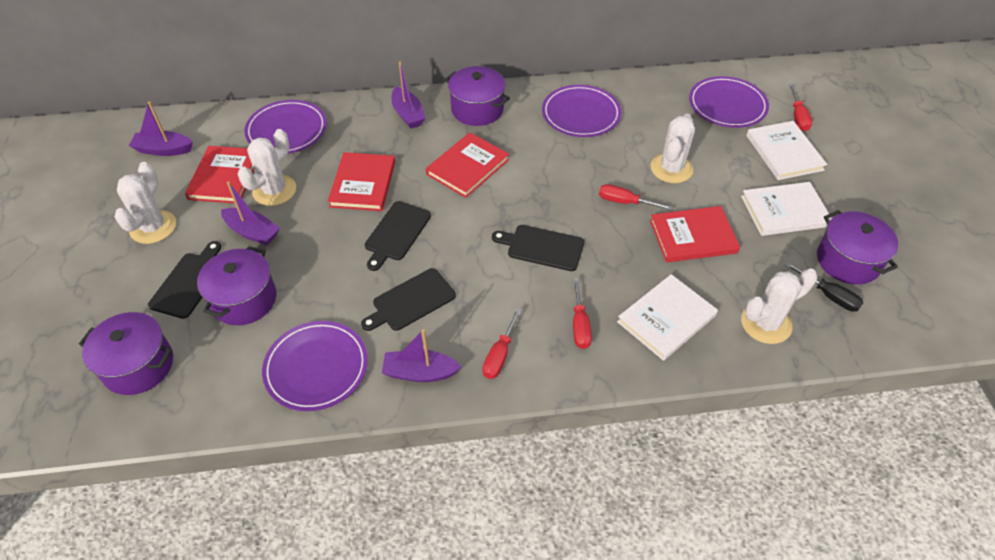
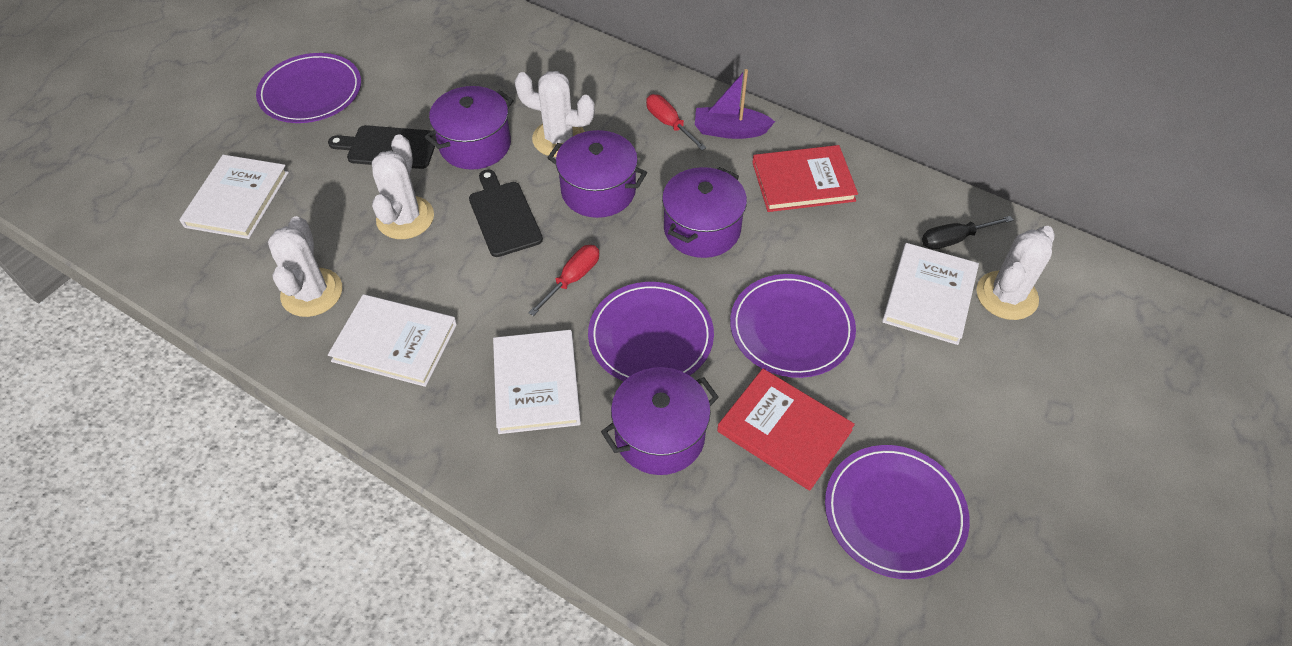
black cutting board: 4 -> 2
purple boat: 4 -> 1
red book: 4 -> 2
red screwdriver: 4 -> 2
white book: 3 -> 4

